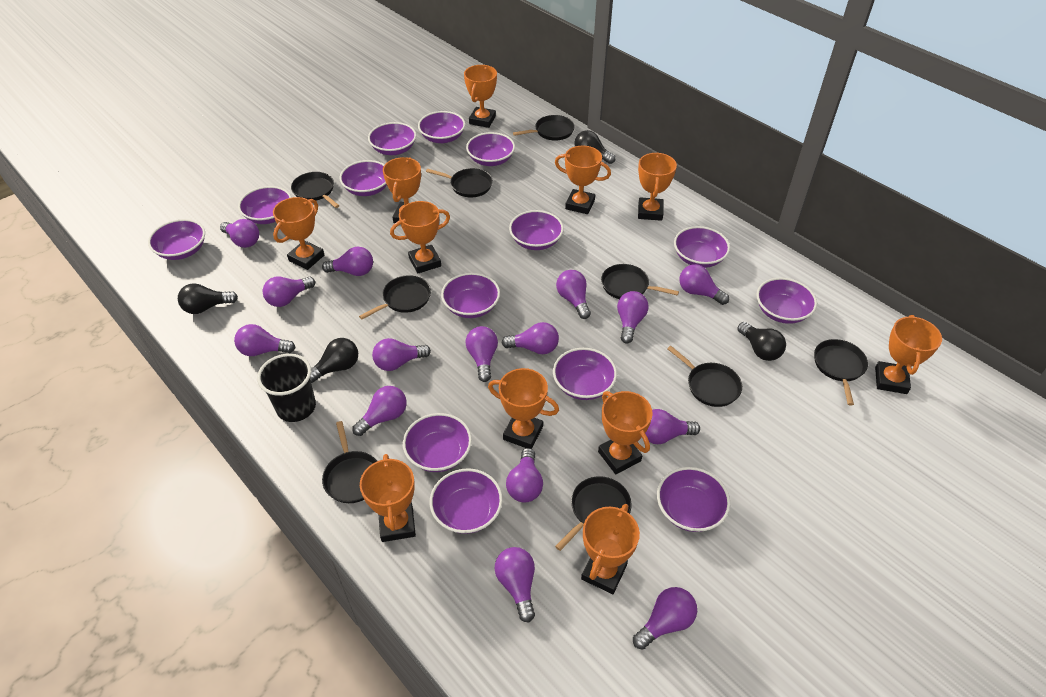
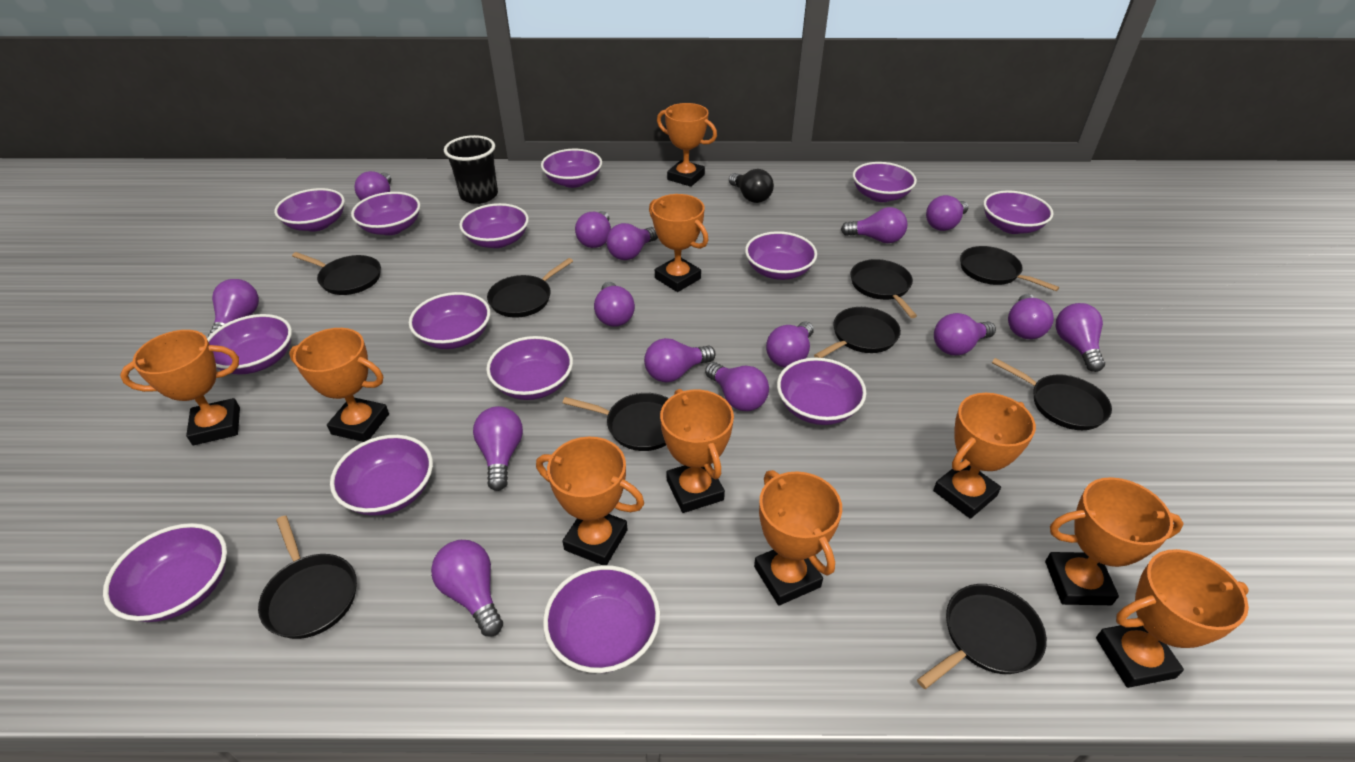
black light bulb: 4 -> 1
orange trophy: 11 -> 10

